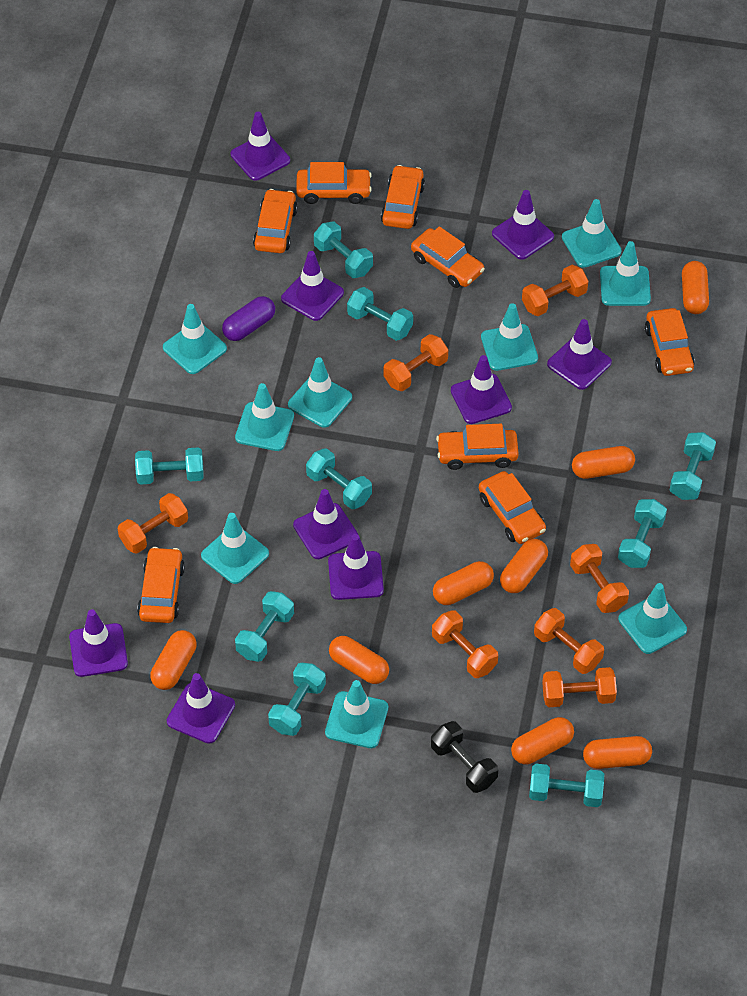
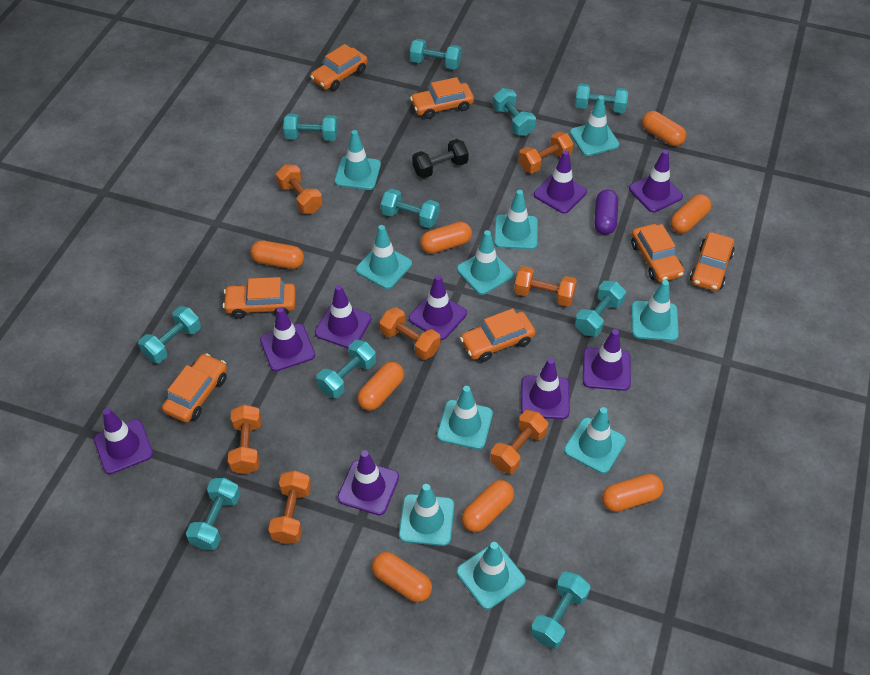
orange car: 8 -> 7
turquoise dumbbell: 9 -> 10
turquoise traffic cone: 9 -> 10

